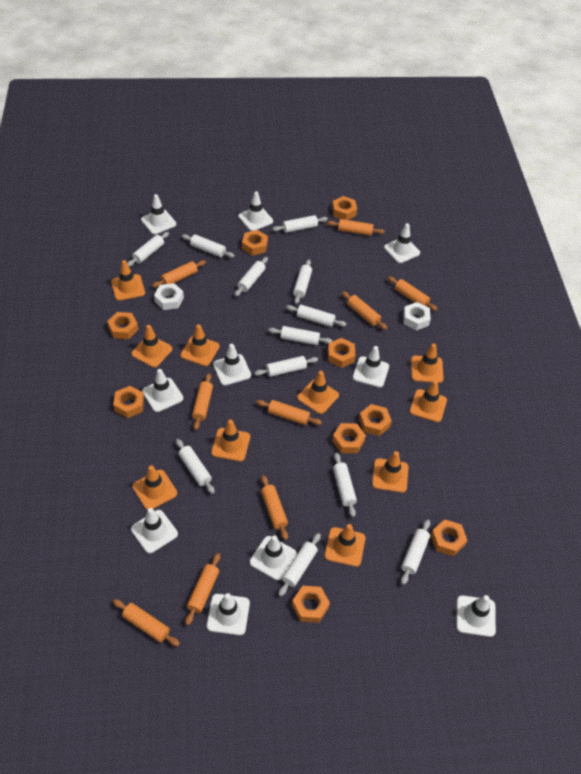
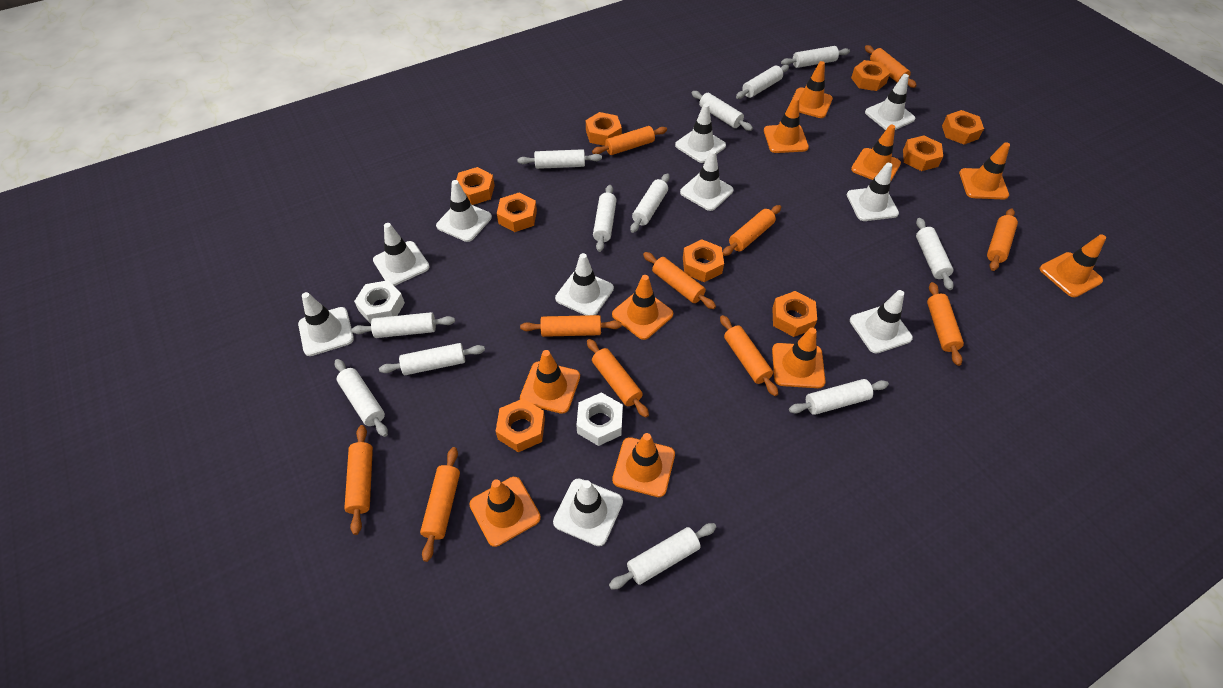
orange rolling pin: 9 -> 11

